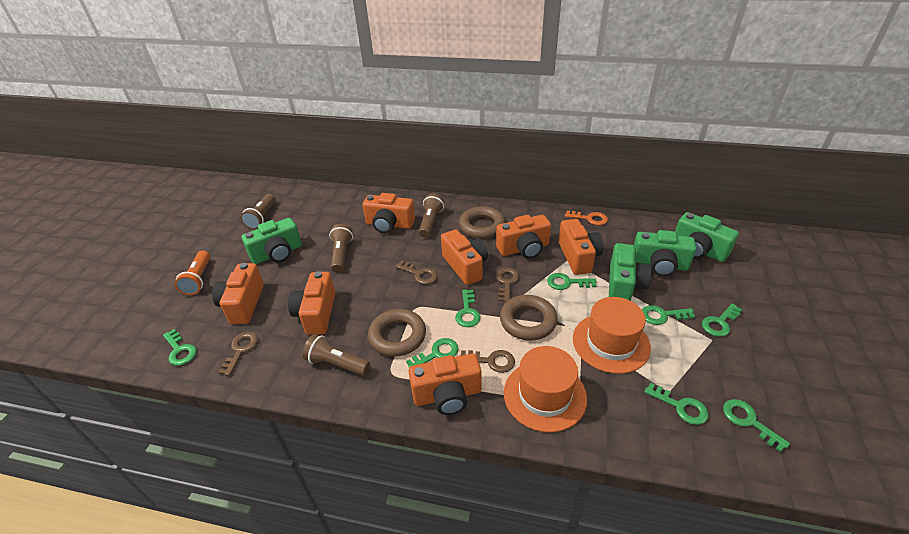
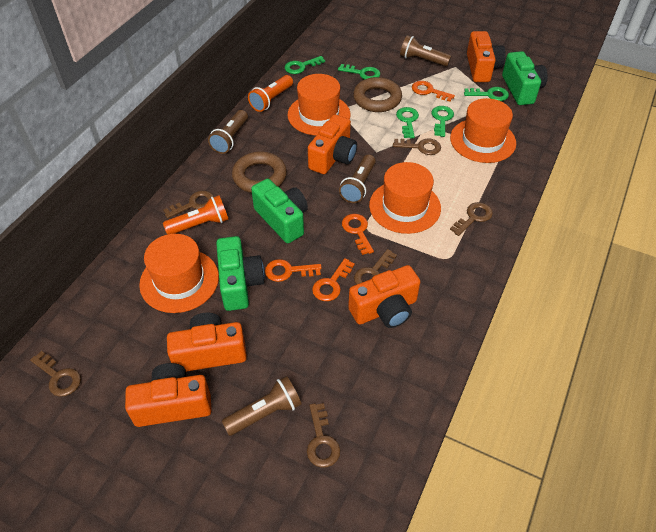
brown key: 4 -> 6
brown ring: 3 -> 2
green camera: 4 -> 3
green key: 8 -> 5
orange camera: 7 -> 5
orange flashlight: 1 -> 2
orange hat: 2 -> 4
orange key: 1 -> 4

